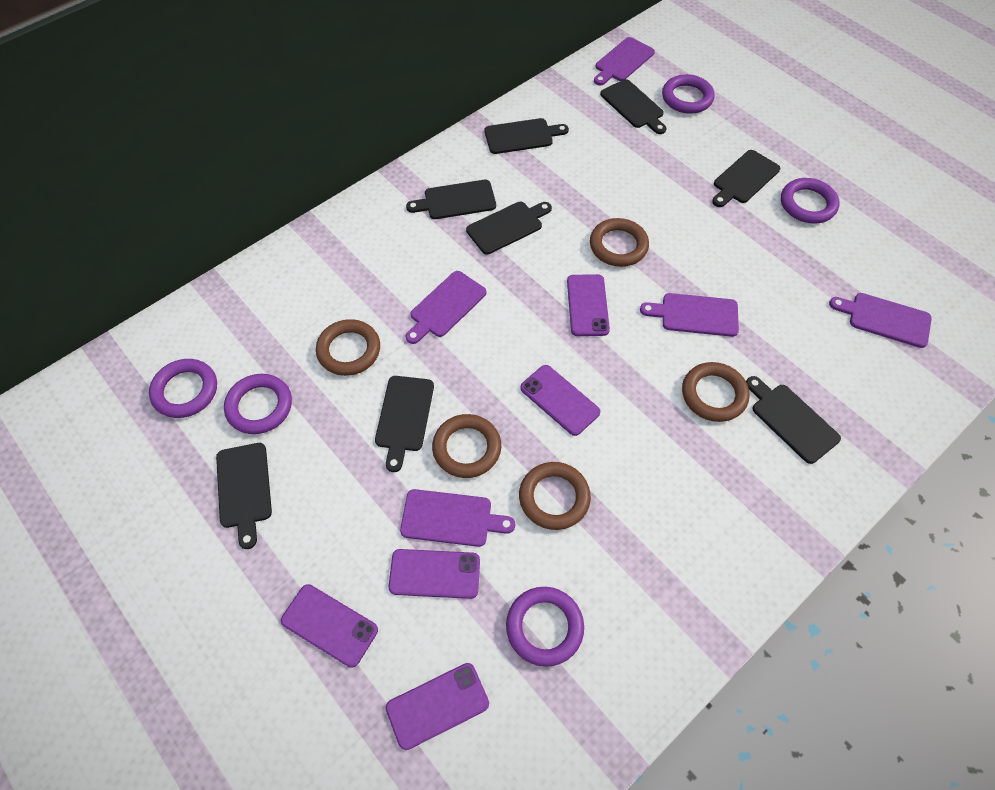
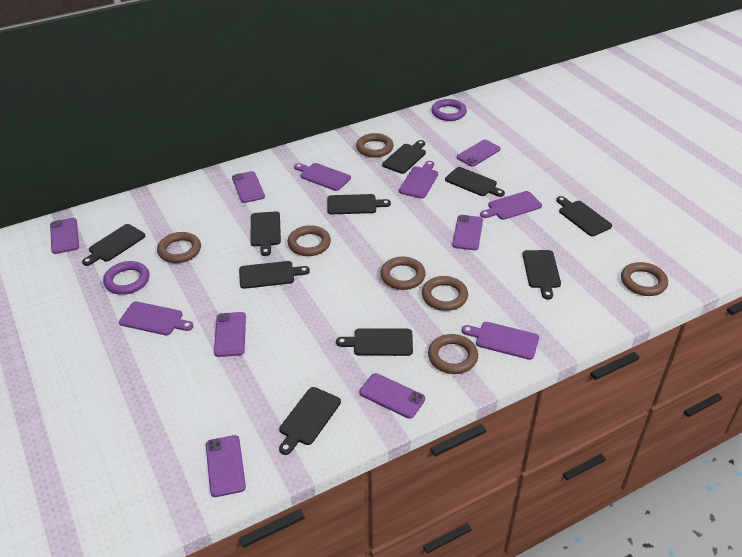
black cutting board: 8 -> 10
brown ring: 5 -> 7
purple phone: 5 -> 7
purple ring: 5 -> 2

